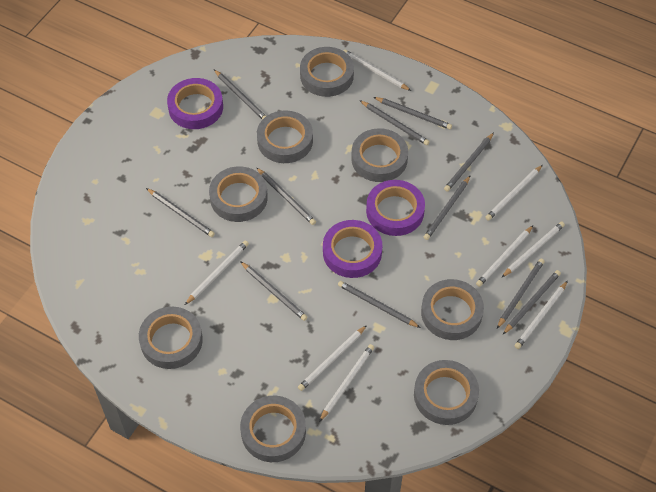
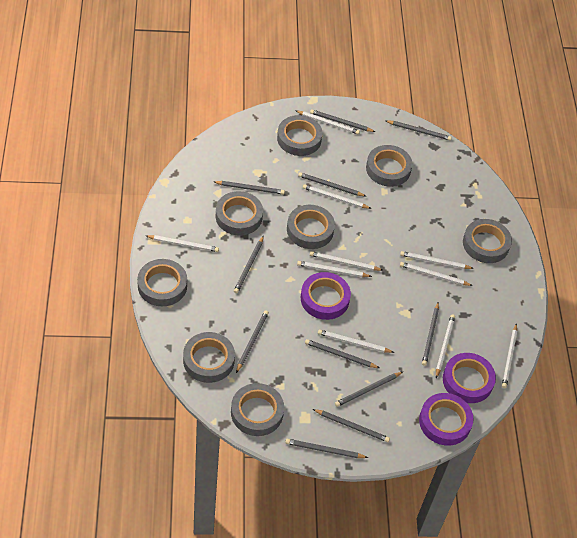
white pencil: 8 -> 10

